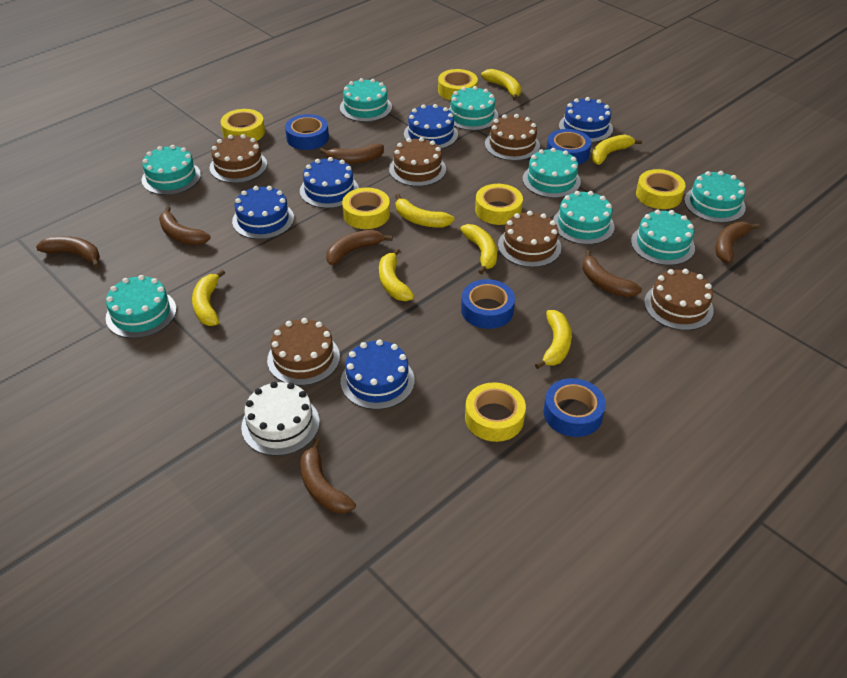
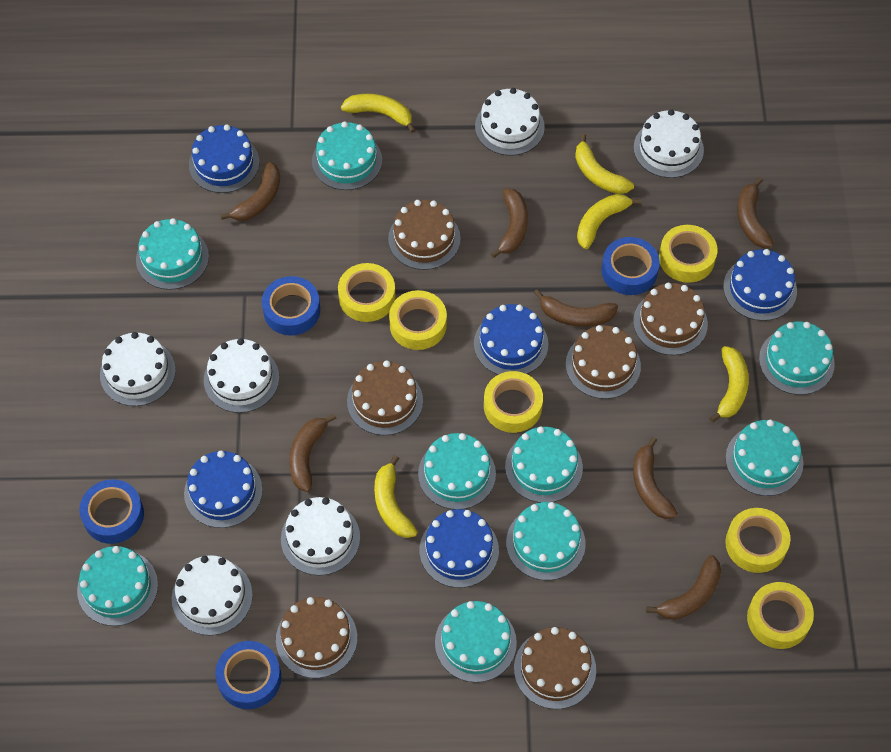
turquoise cake: 8 -> 9
white cake: 1 -> 6
yellow banana: 7 -> 5

